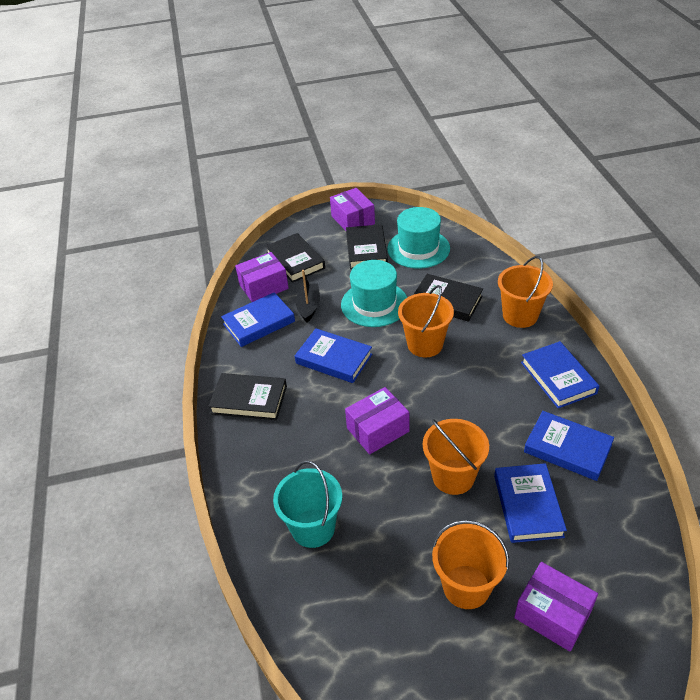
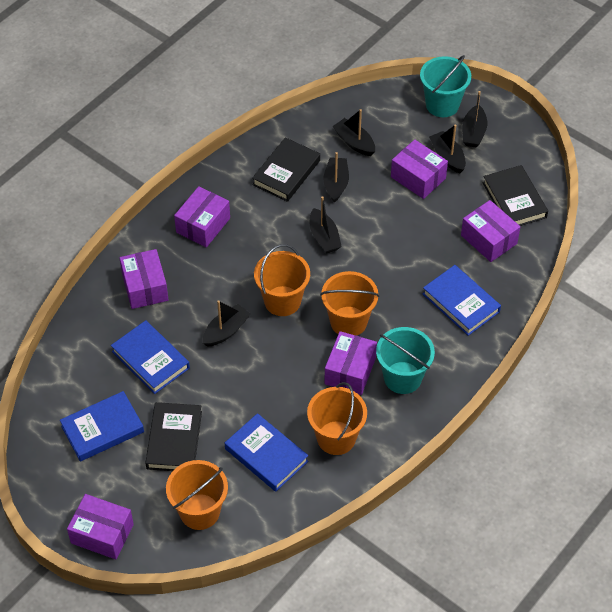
black boat: 1 -> 6
black book: 4 -> 3
blue book: 5 -> 4
purple box: 4 -> 6
turquoise bucket: 1 -> 2
turquoise hat: 2 -> 0

